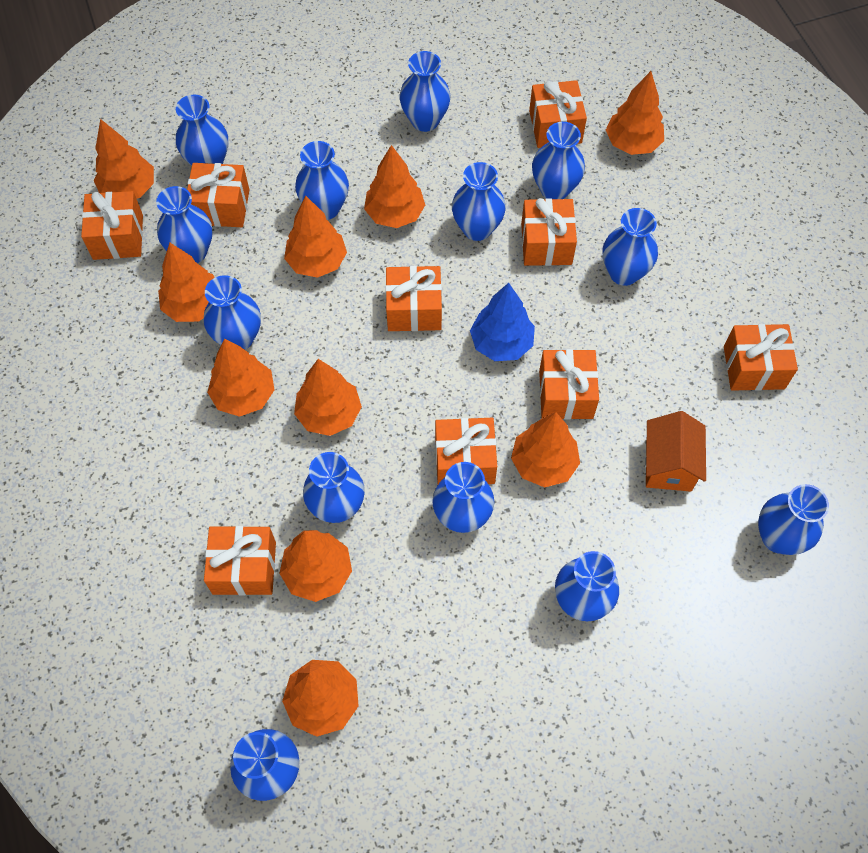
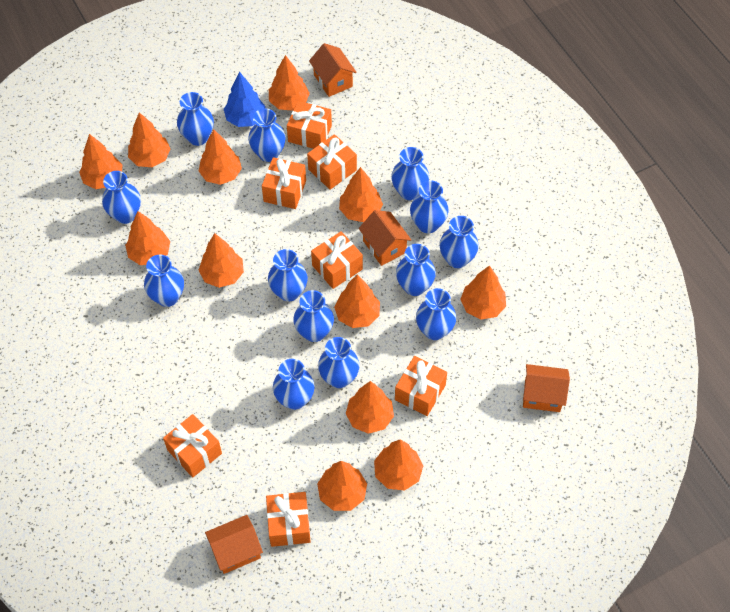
orange gift: 9 -> 7
orange house: 1 -> 4
orange tree: 10 -> 12

